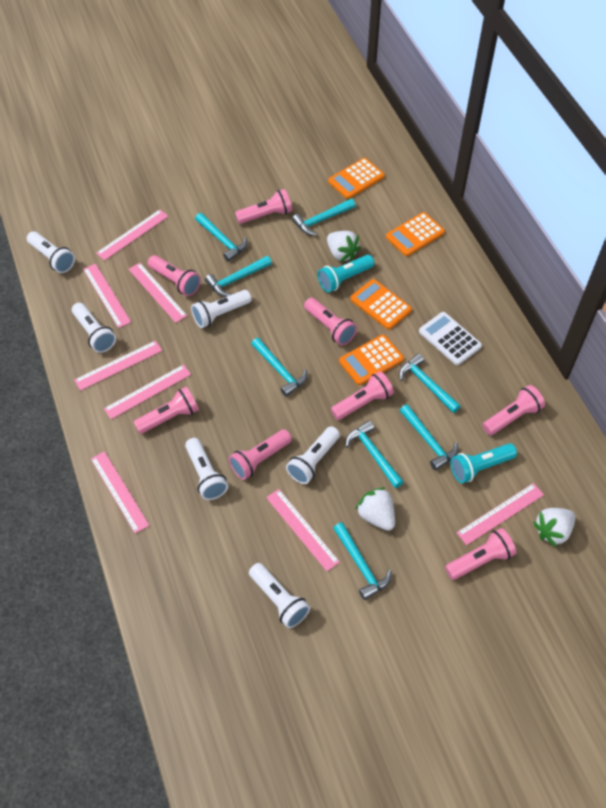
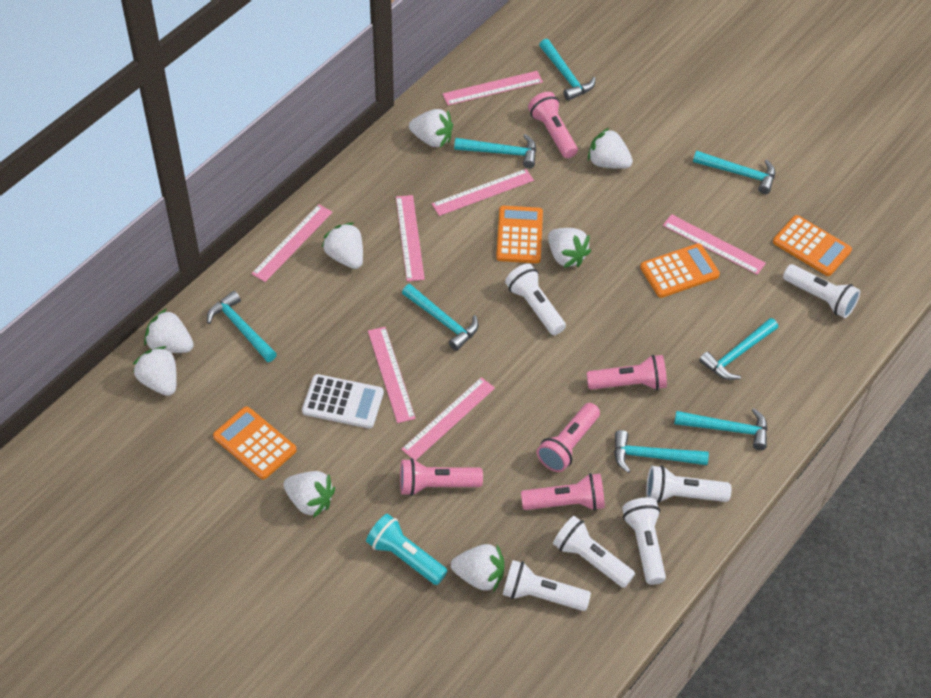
pink flashlight: 8 -> 5
pink ruler: 8 -> 7
turquoise flashlight: 2 -> 1
white strawberry: 3 -> 8

